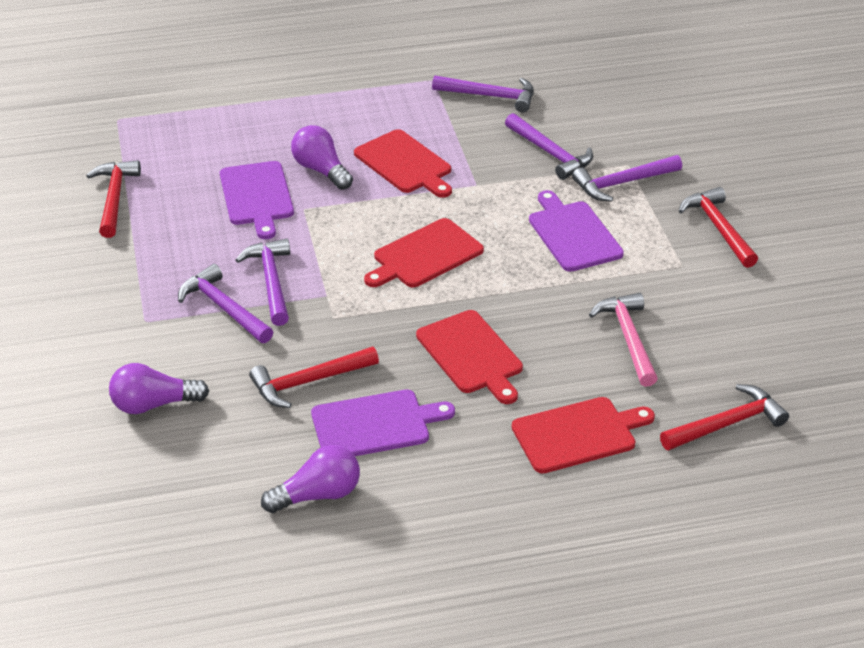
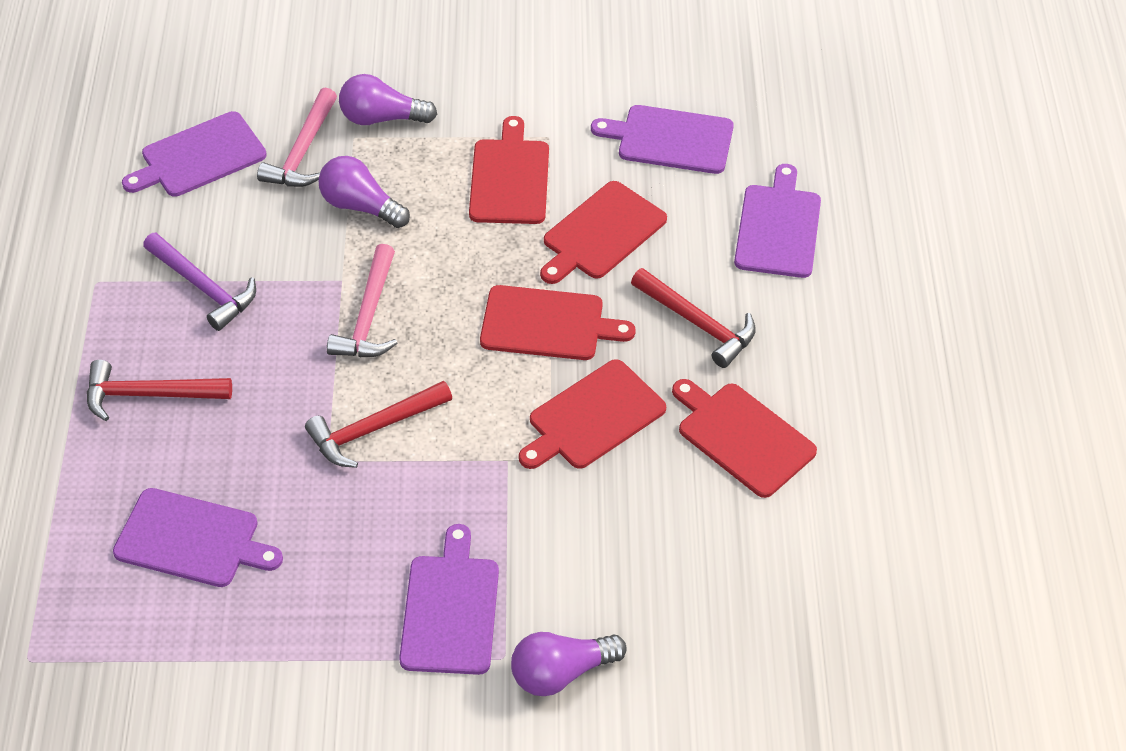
pink hammer: 1 -> 2
purple cutting board: 3 -> 5
purple hammer: 5 -> 1
red cutting board: 4 -> 5
red hammer: 4 -> 3

